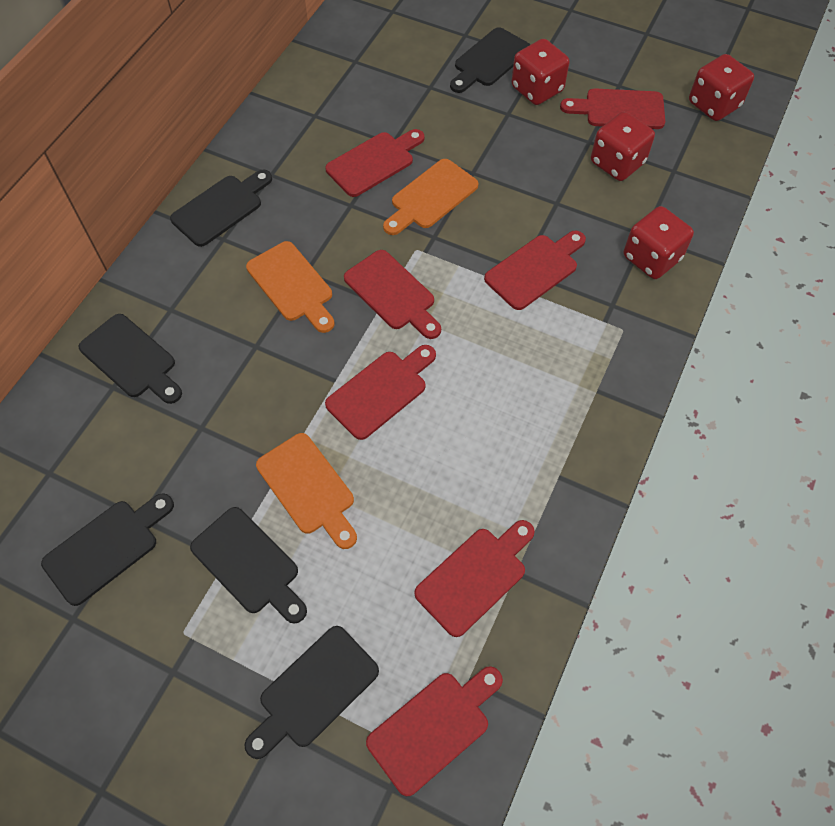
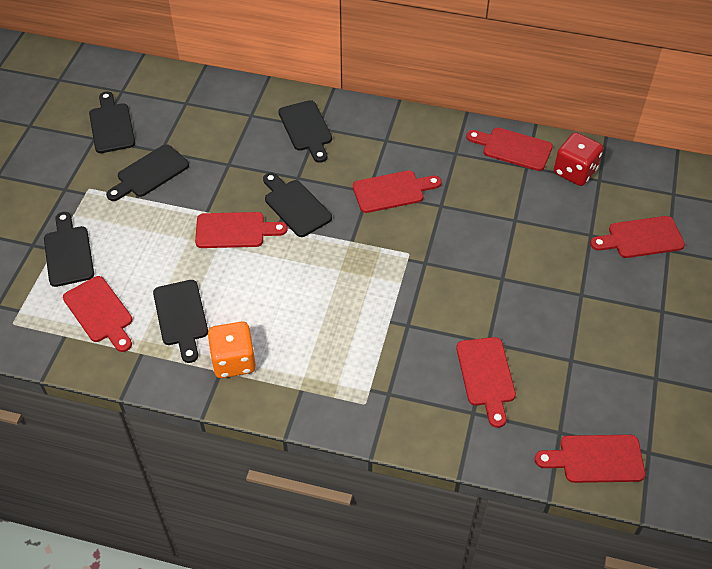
orange cutting board: 3 -> 0
orange dice: 0 -> 1
red dice: 4 -> 1

